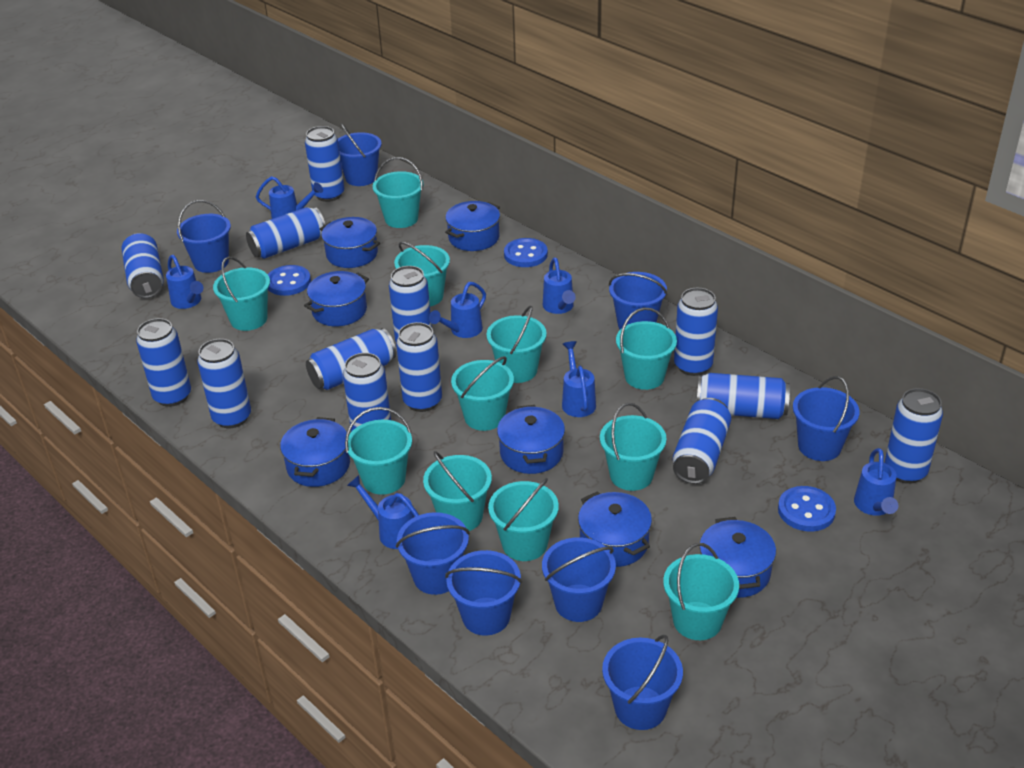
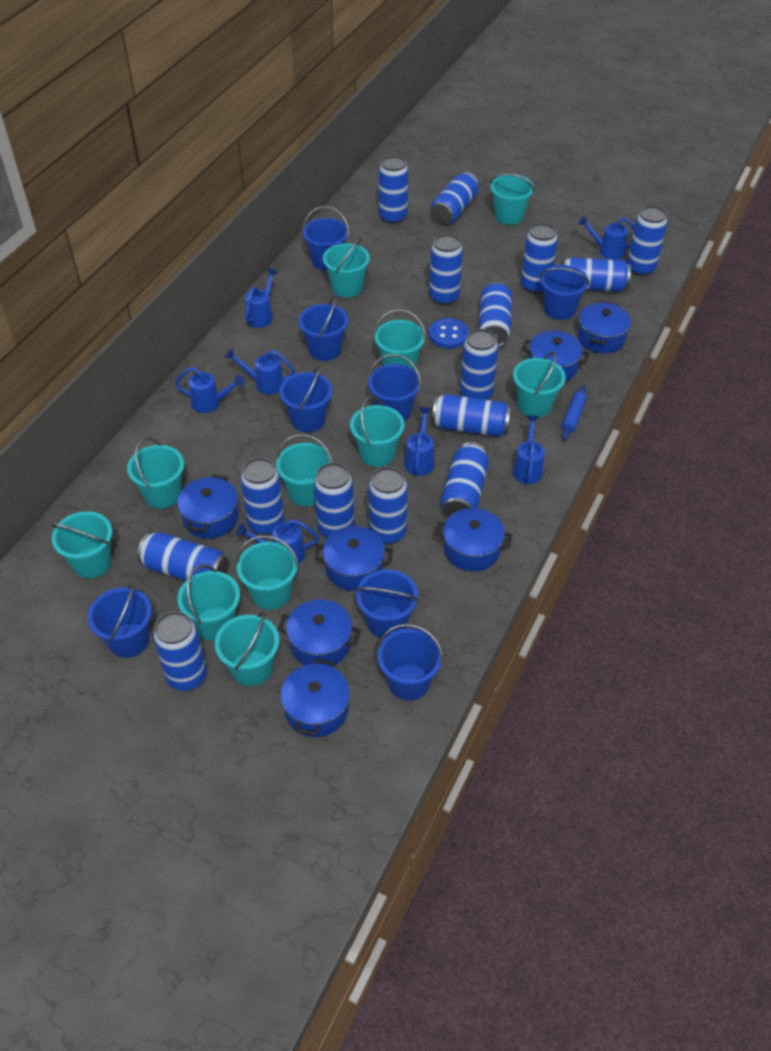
blue button: 3 -> 1
blue can: 13 -> 15
blue rolling pin: 0 -> 1

